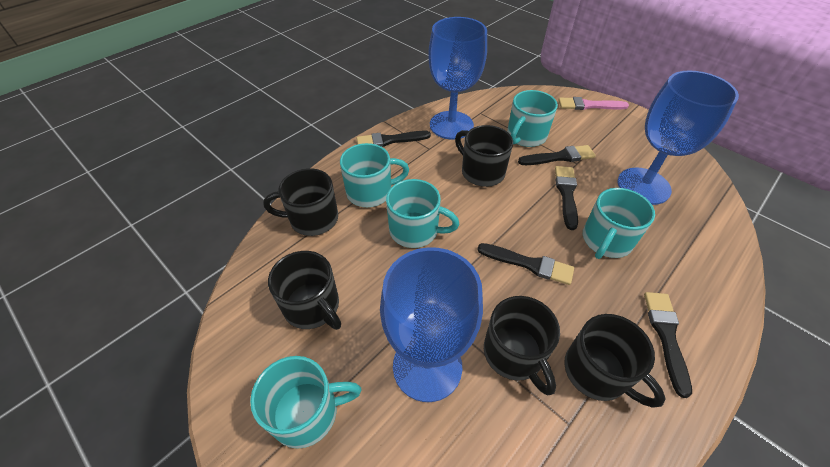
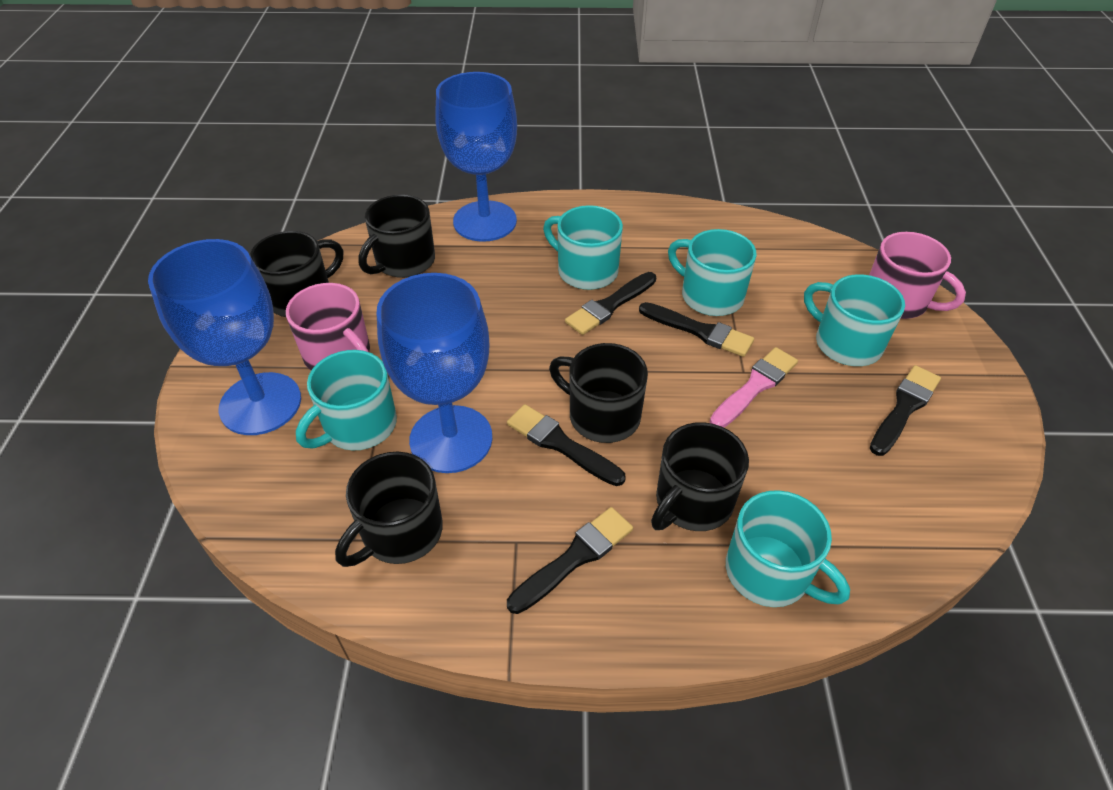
pink mug: 0 -> 2

